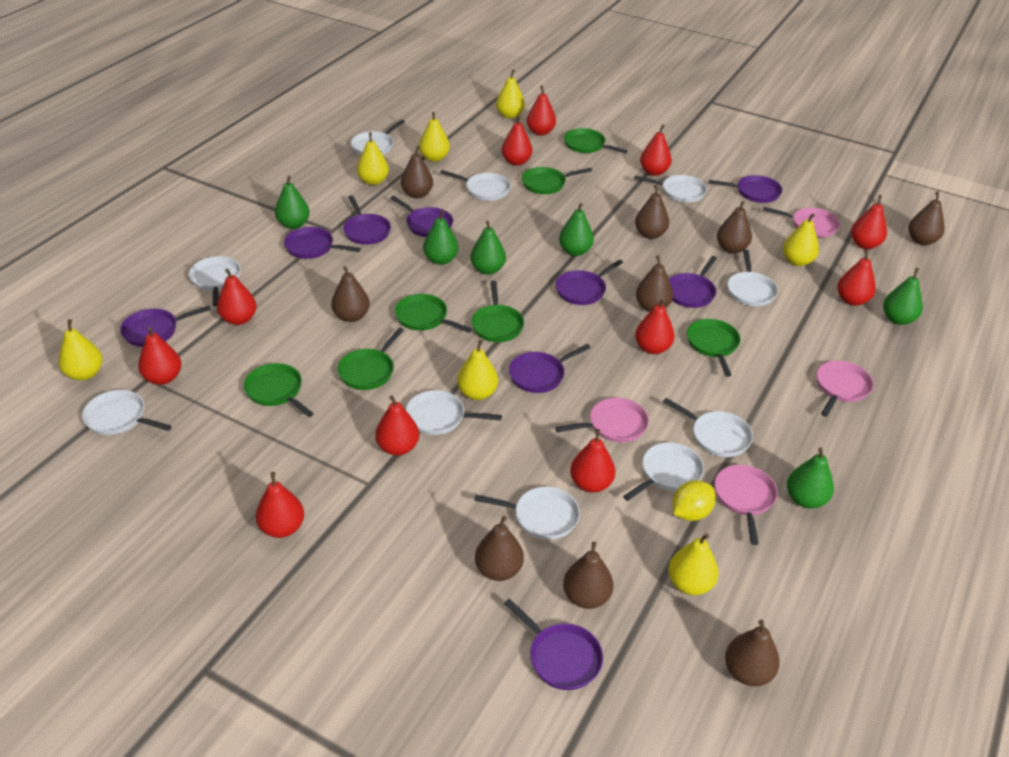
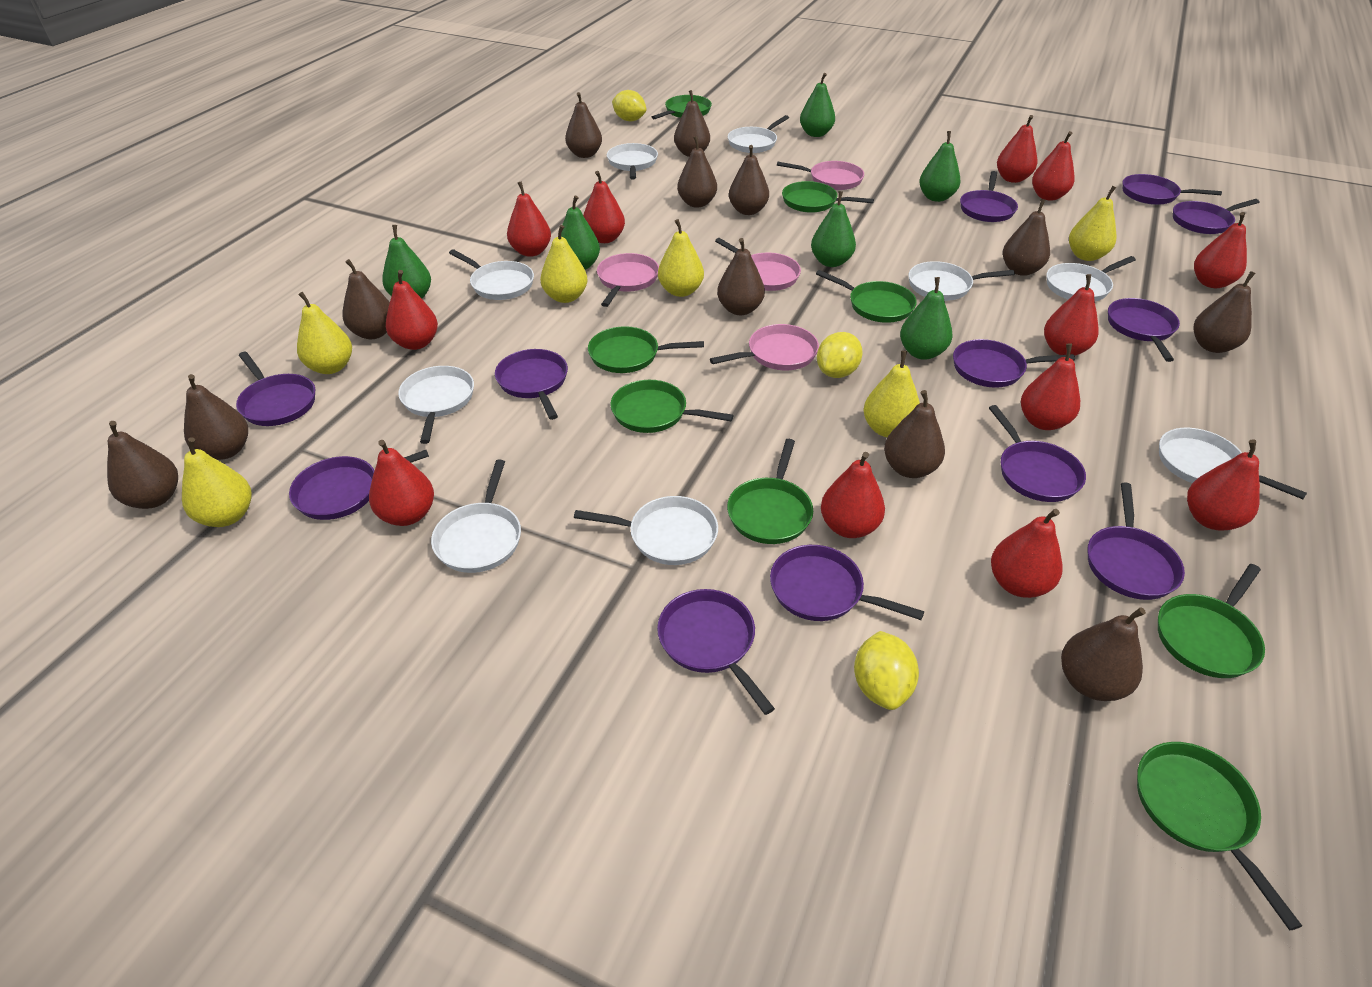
brown pear: 9 -> 12
green pan: 7 -> 8
purple pan: 9 -> 12
red pear: 11 -> 12
white pan: 10 -> 9
yellow lemon: 1 -> 3
yellow pear: 7 -> 6

